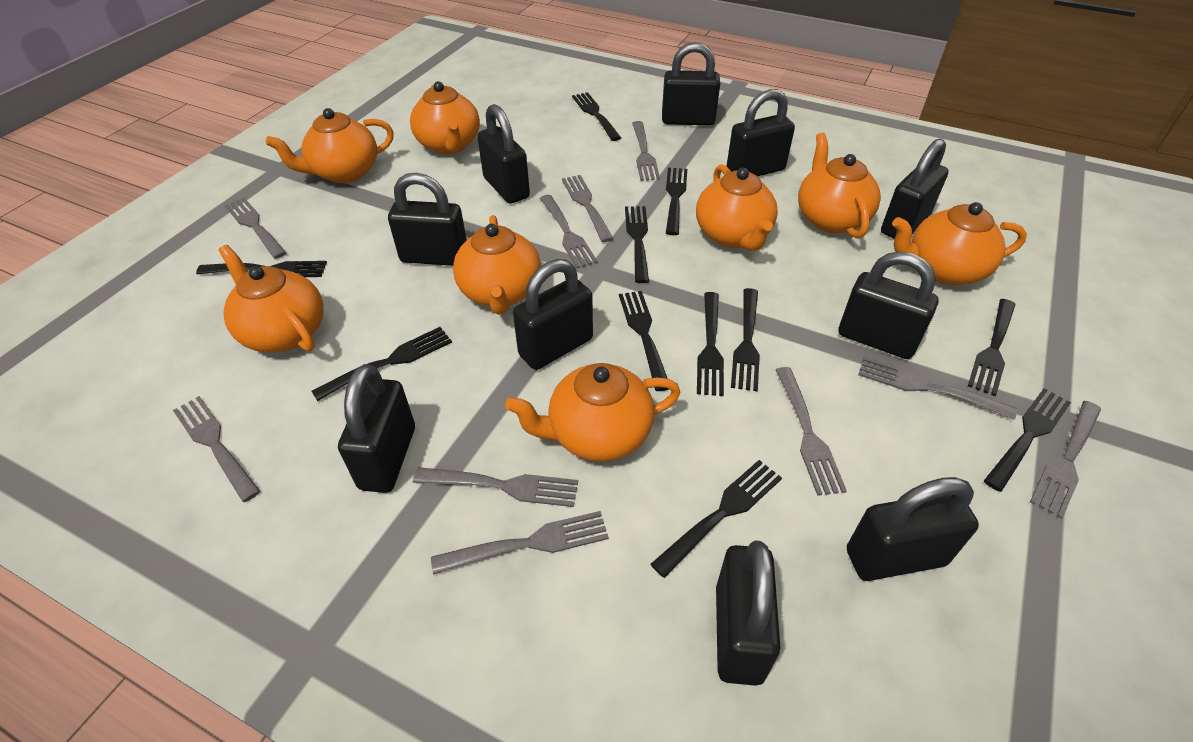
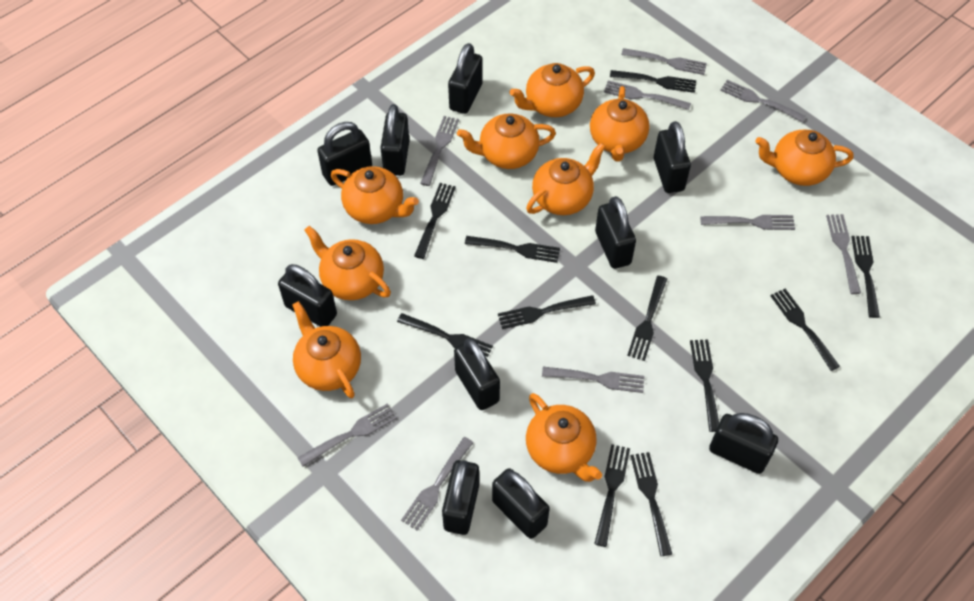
grey fork: 10 -> 9
orange teapot: 8 -> 9

